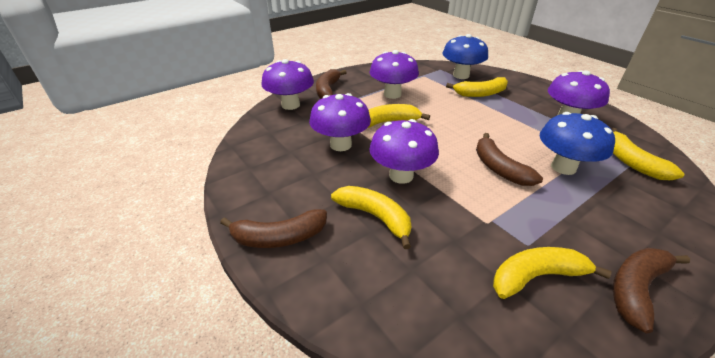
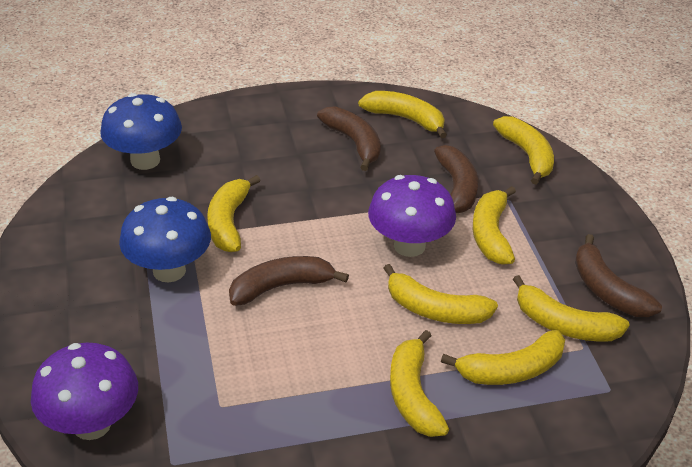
purple mushroom: 5 -> 2
yellow banana: 5 -> 8

